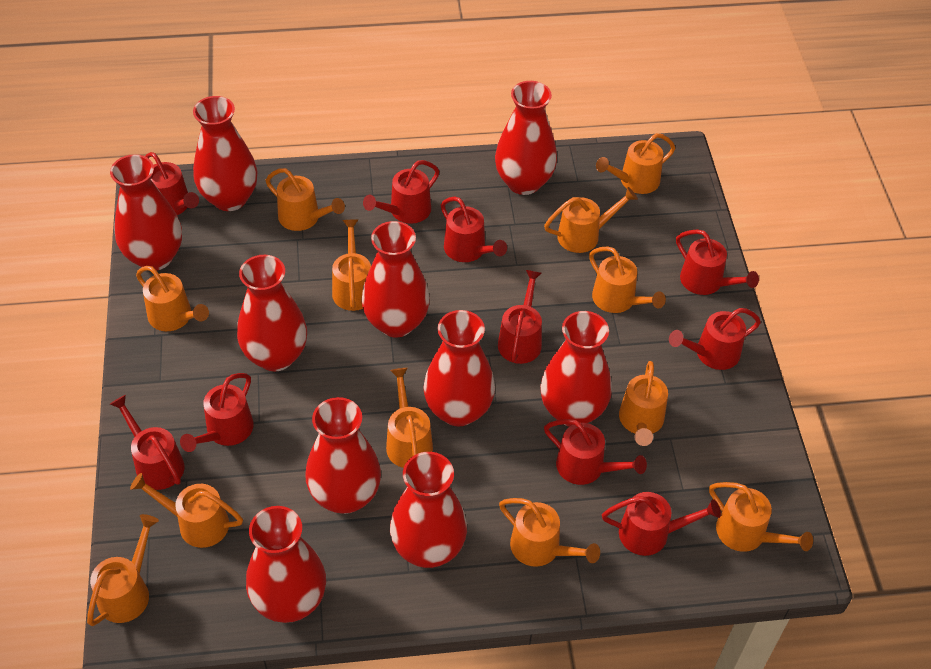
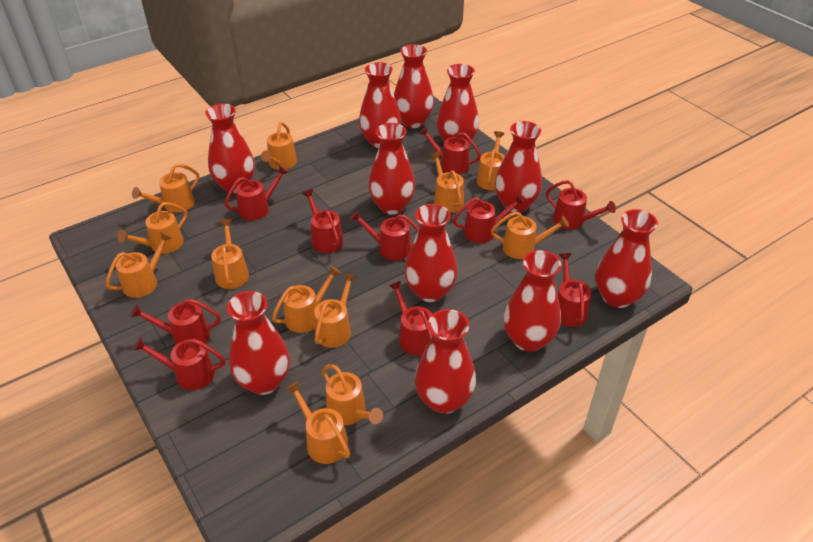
red vase: 10 -> 11

